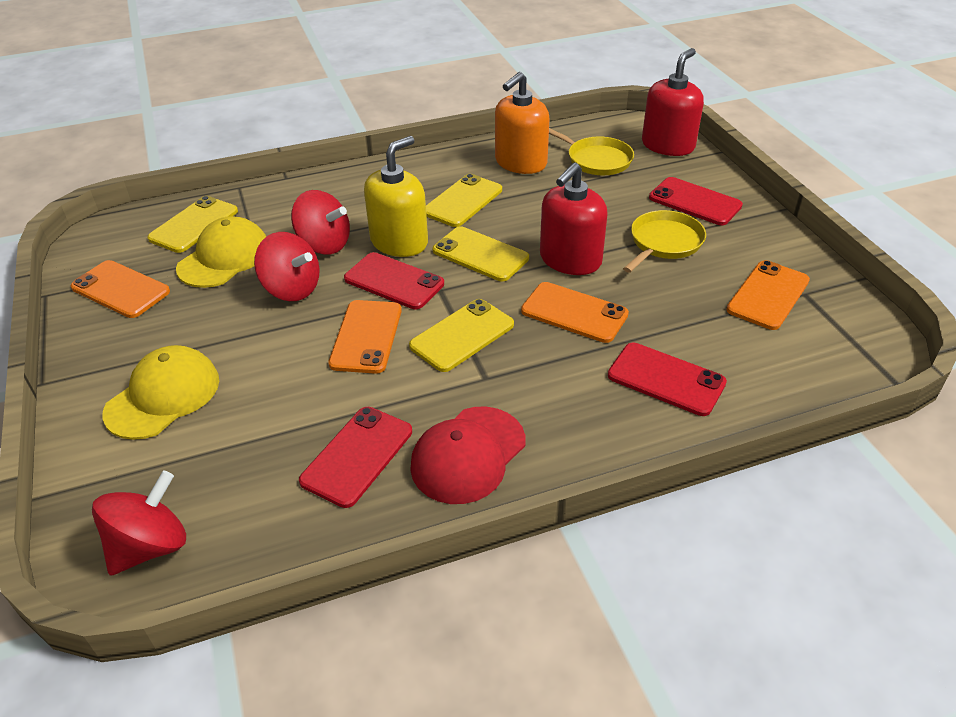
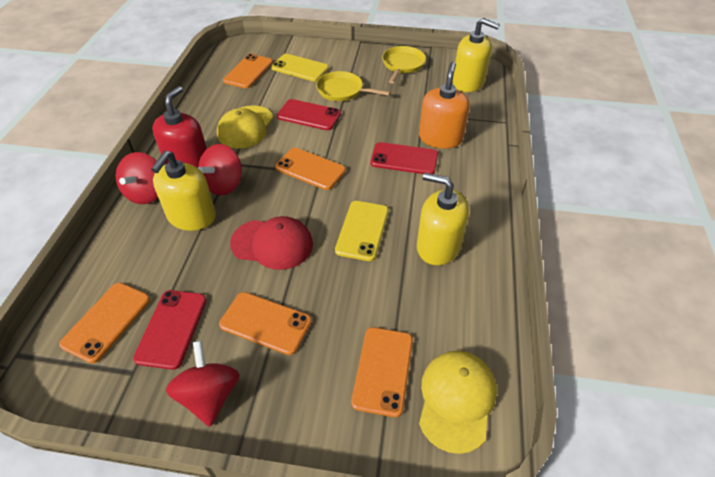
orange phone: 4 -> 5
red phone: 4 -> 3
red soap dispenser: 2 -> 1
yellow phone: 4 -> 2
yellow soap dispenser: 1 -> 3

